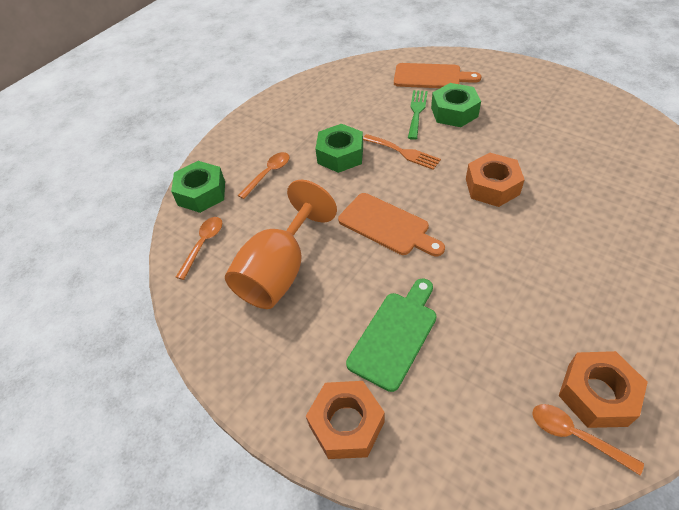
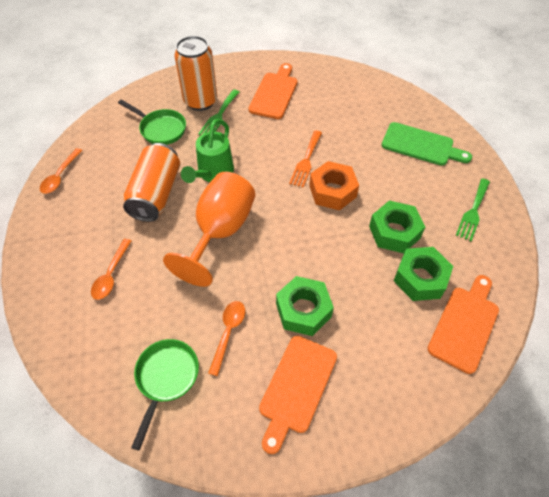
green fork: 1 -> 2
green pan: 0 -> 2
green watering can: 0 -> 1
orange can: 0 -> 2
orange cutting board: 2 -> 3
orange nut: 3 -> 1

